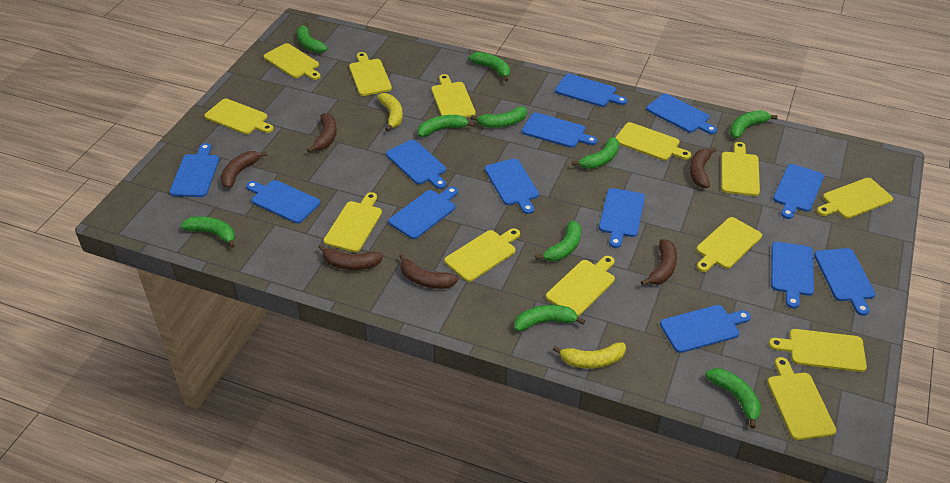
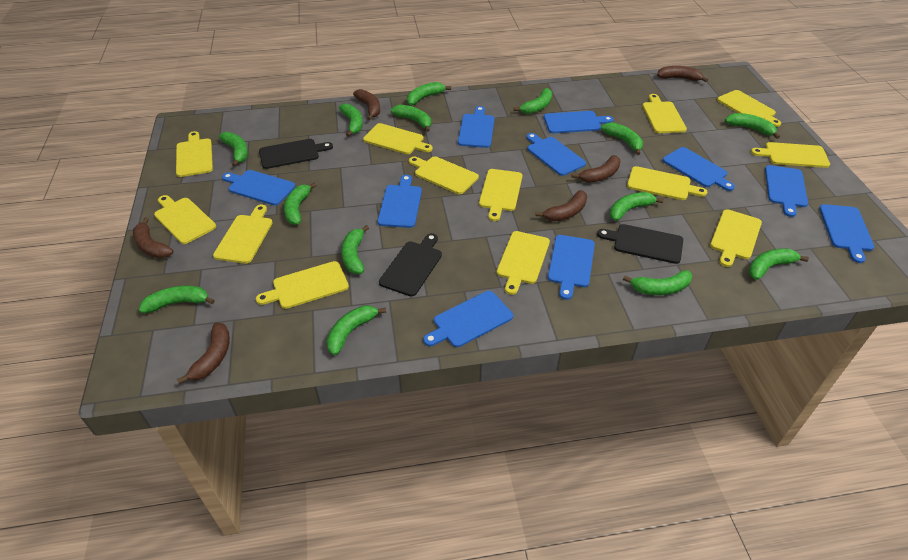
black cutting board: 0 -> 3
blue cutting board: 13 -> 10
green banana: 10 -> 14
yellow banana: 2 -> 0

